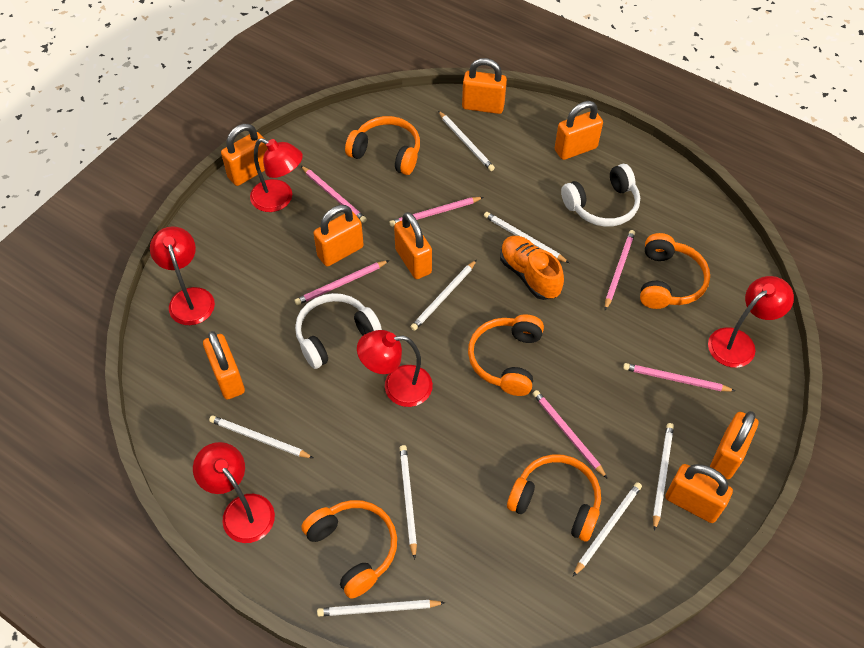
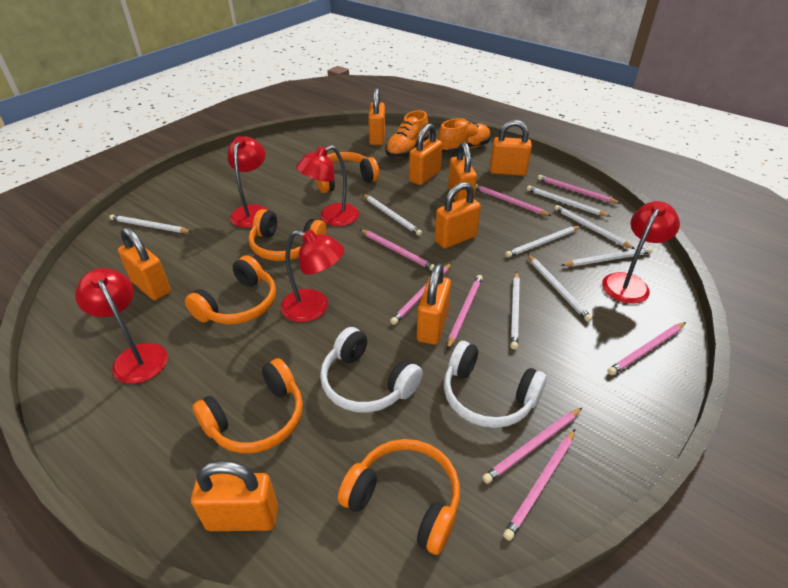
orange shoe: 1 -> 2
pink pencil: 6 -> 8

